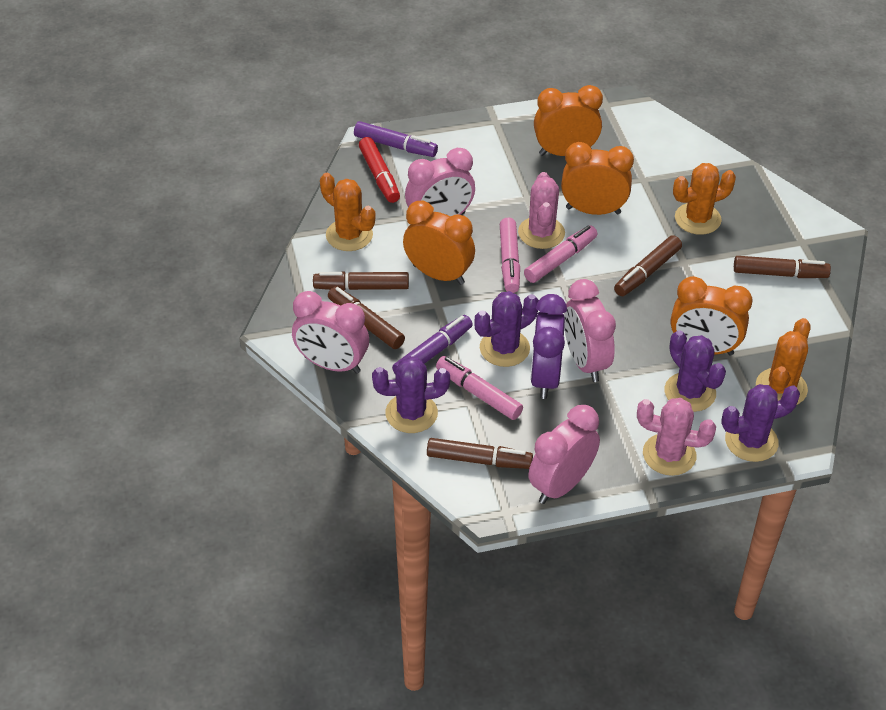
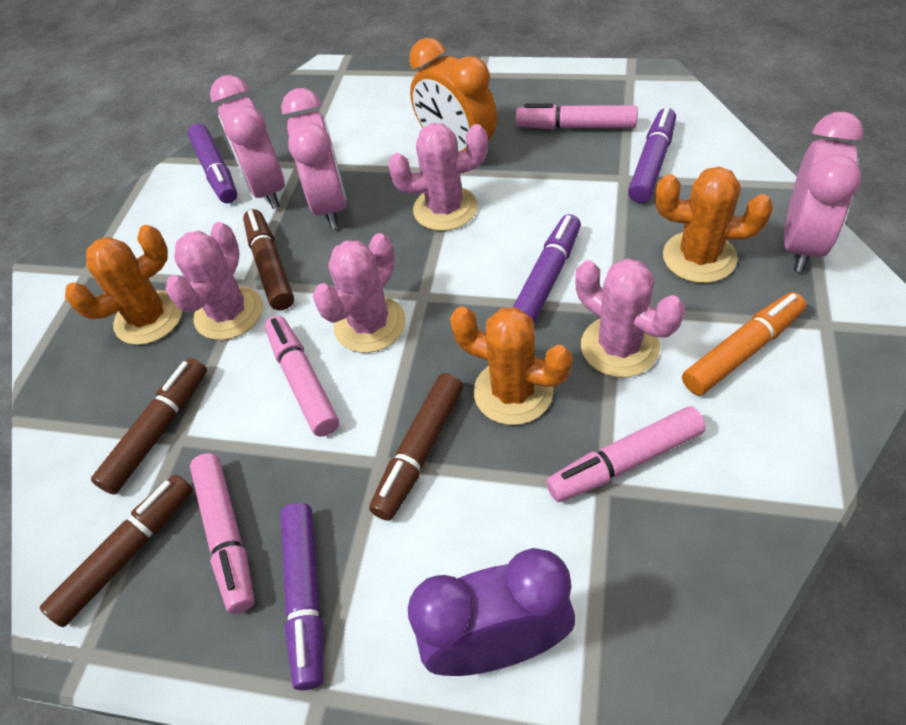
brown marker: 5 -> 4
orange clock: 4 -> 1
orange marker: 0 -> 1
pink cactus: 2 -> 4
pink clock: 4 -> 3
pink marker: 3 -> 4
purple cactus: 4 -> 0
purple marker: 2 -> 4
red marker: 1 -> 0

